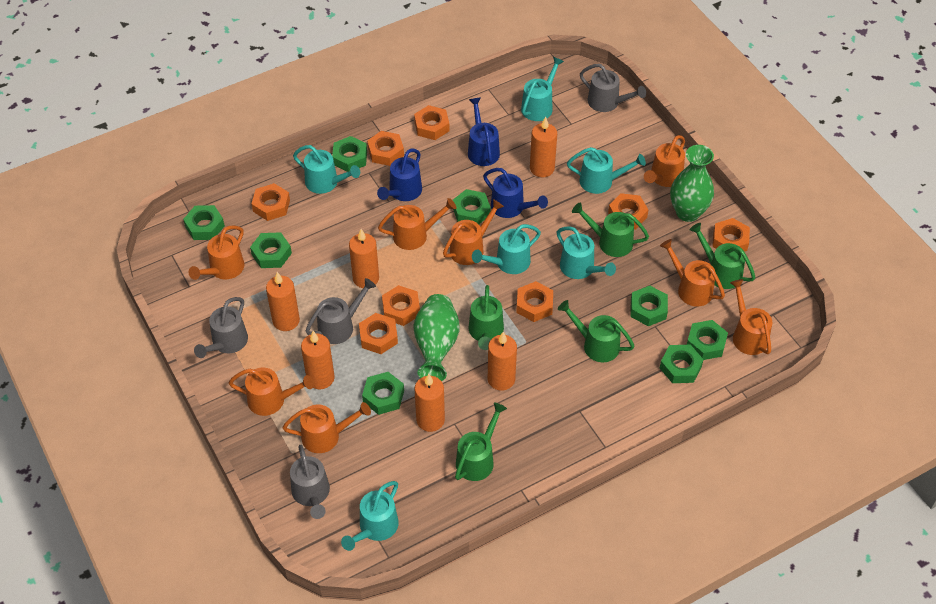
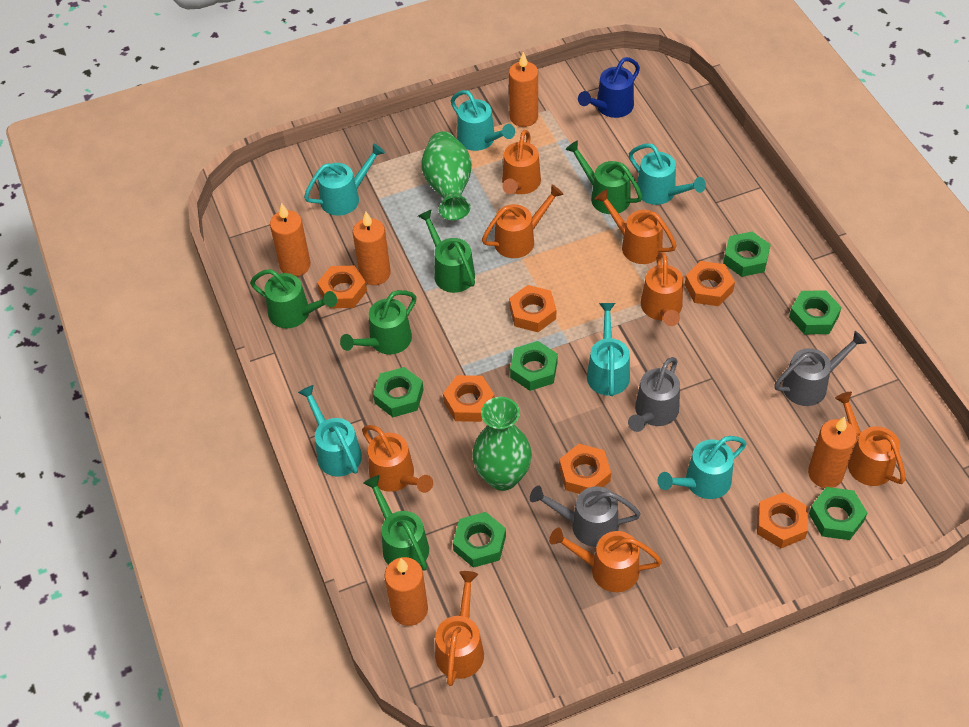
blue watering can: 3 -> 1
green nut: 8 -> 6
grey watering can: 4 -> 3
orange candle: 6 -> 5
orange nut: 8 -> 6

